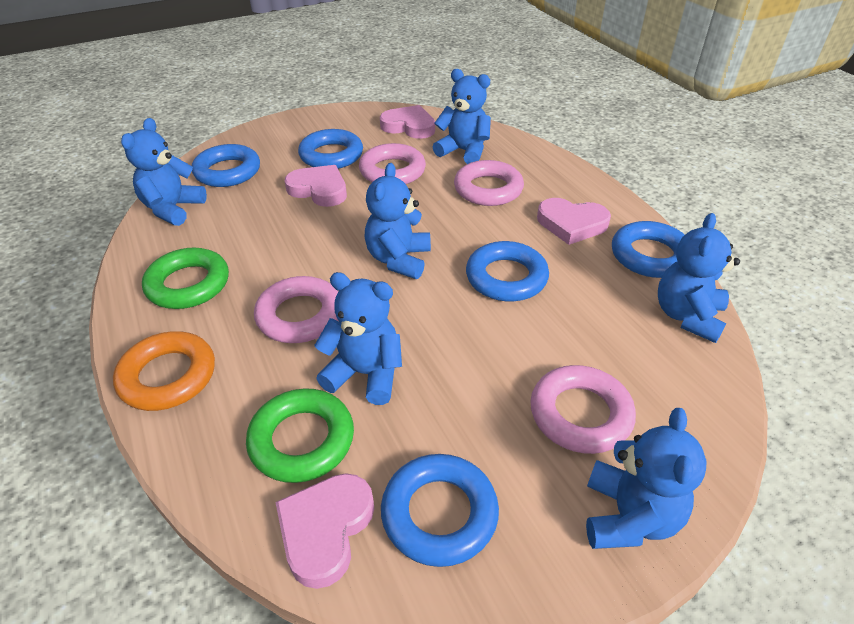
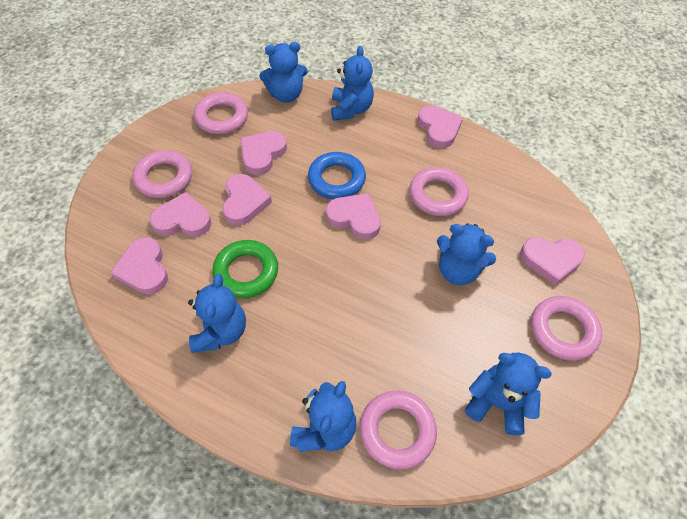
blue ring: 5 -> 1
green ring: 2 -> 1
orange ring: 1 -> 0
pink heart: 4 -> 7
pink ring: 4 -> 5

